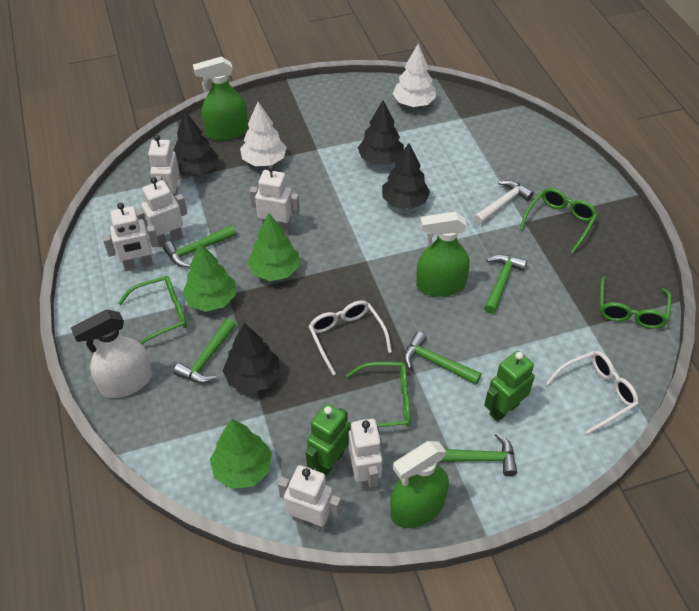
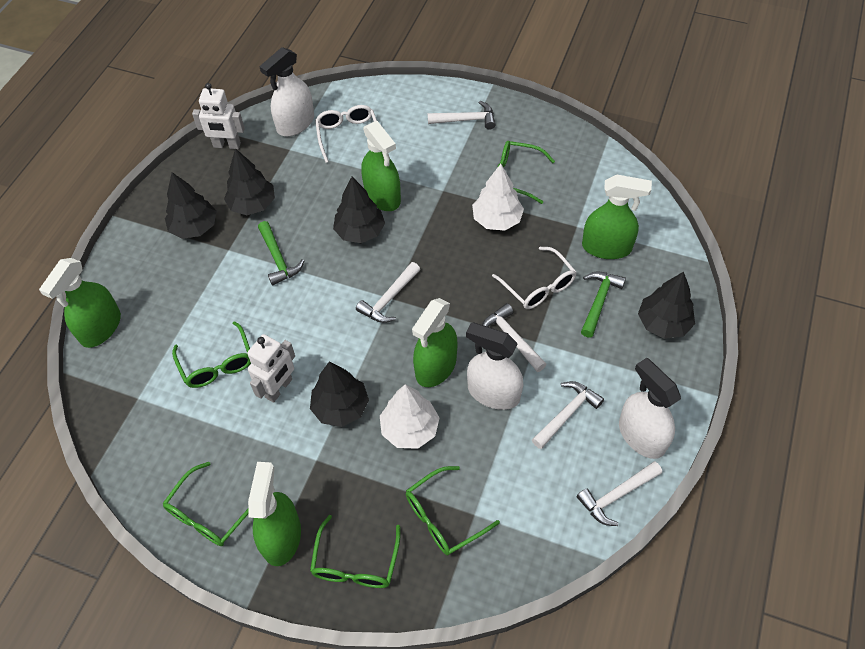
black tree: 4 -> 5
green glasses: 4 -> 5
green hammer: 5 -> 2
green robot: 2 -> 0
green spray bottle: 3 -> 5
green tree: 3 -> 0
white hammer: 1 -> 5
white robot: 6 -> 2
white spray bottle: 1 -> 3

